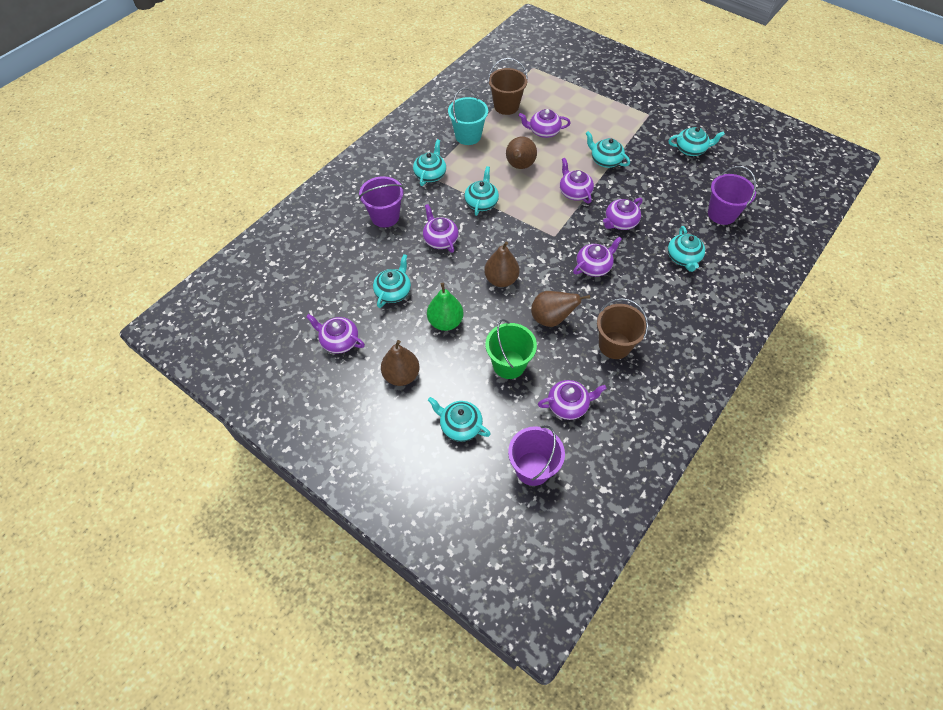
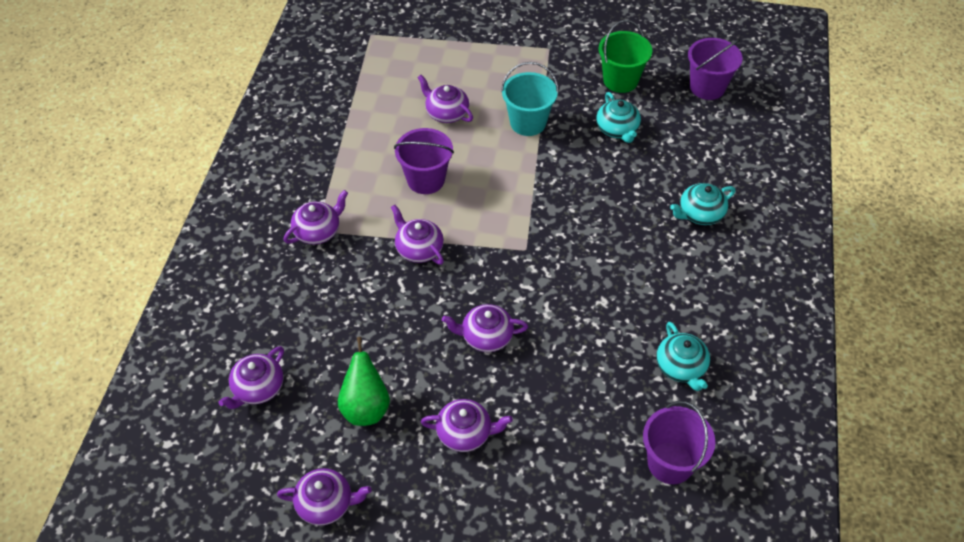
brown bucket: 2 -> 0
brown pear: 4 -> 0
turquoise teapot: 7 -> 3

